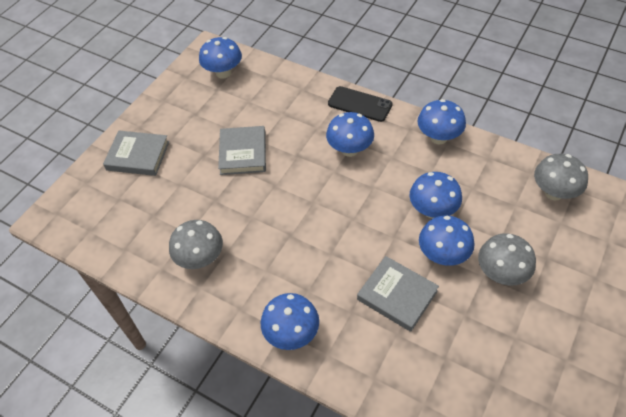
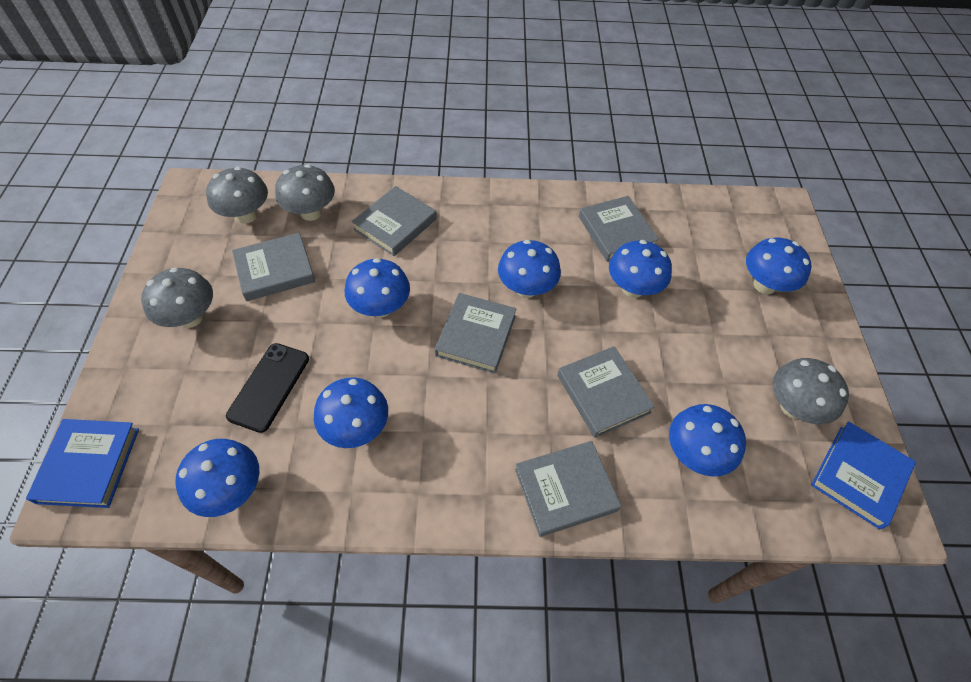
blue book: 0 -> 2
blue mushroom: 6 -> 7
grey book: 3 -> 6
grey mushroom: 3 -> 4

